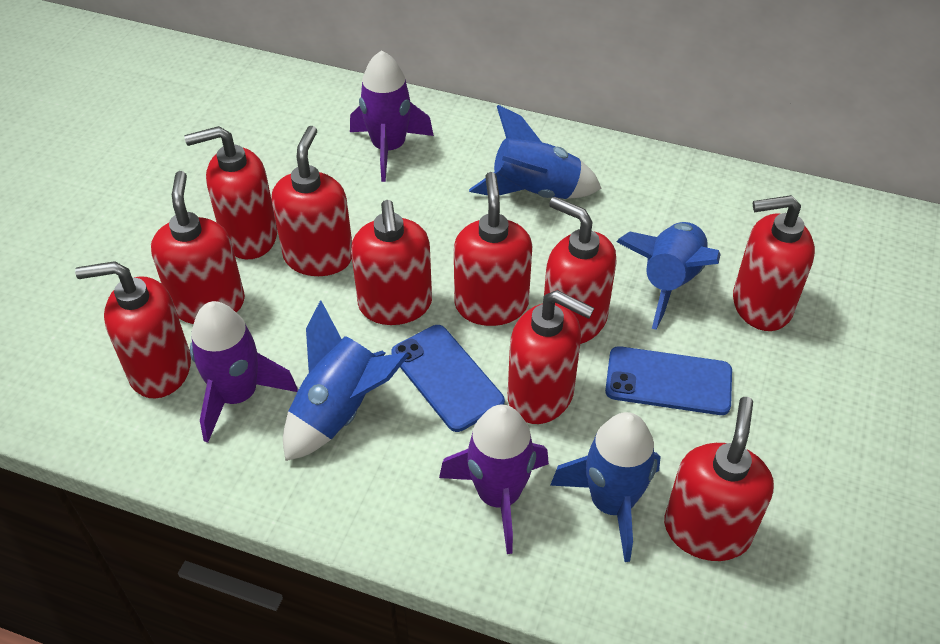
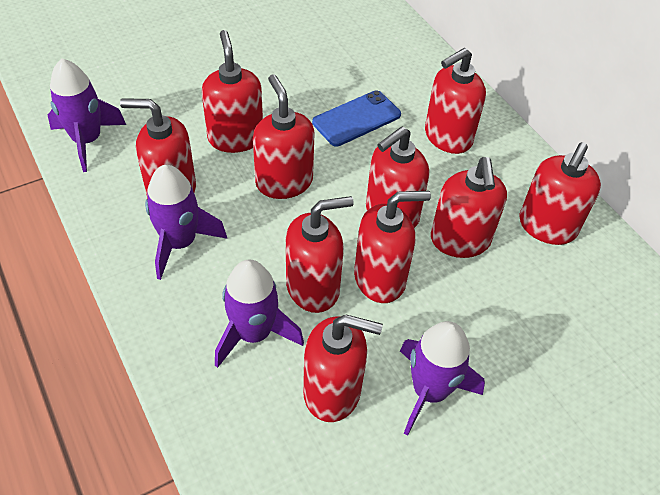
blue phone: 2 -> 1
blue rocket: 4 -> 0
purple rocket: 3 -> 4

